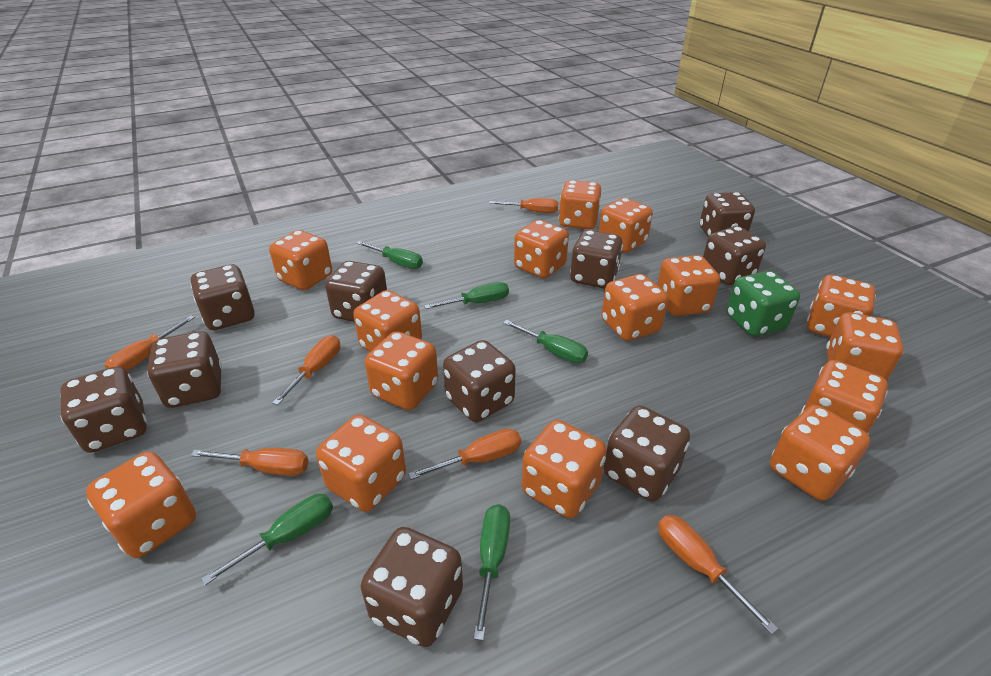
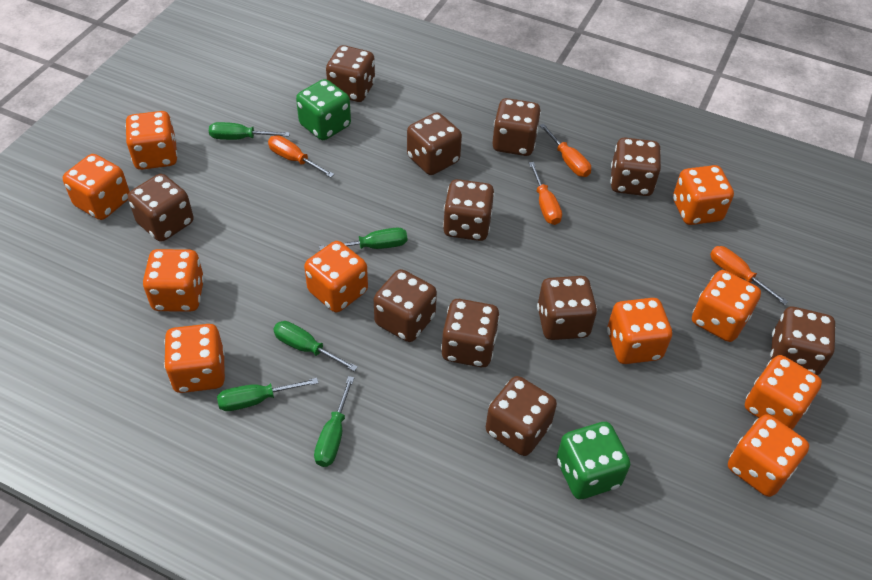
brown dice: 10 -> 11
green dice: 1 -> 2
orange dice: 15 -> 10
orange screwdriver: 6 -> 4

